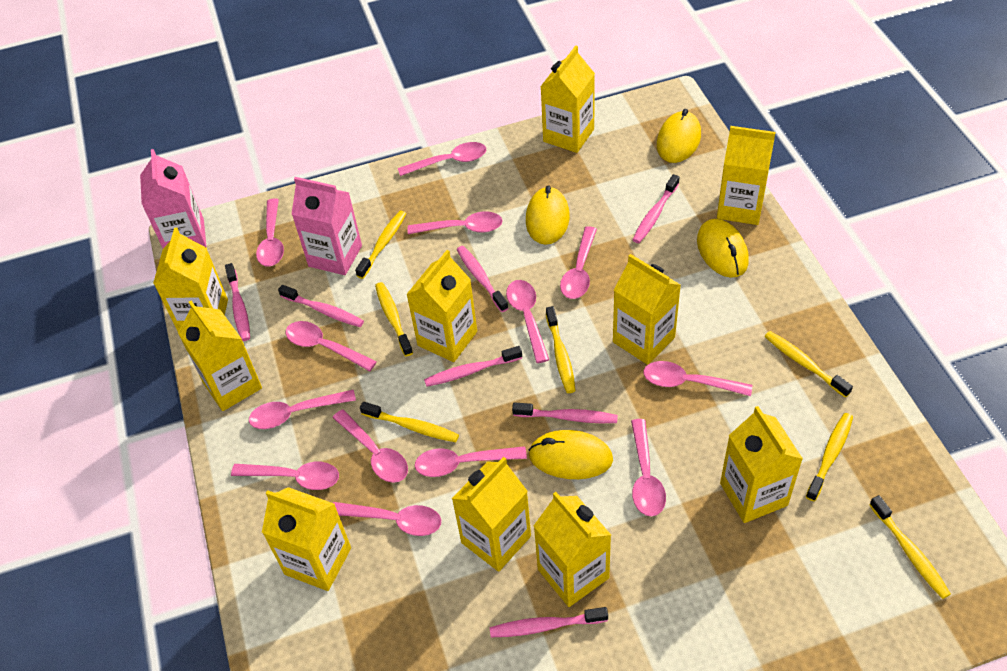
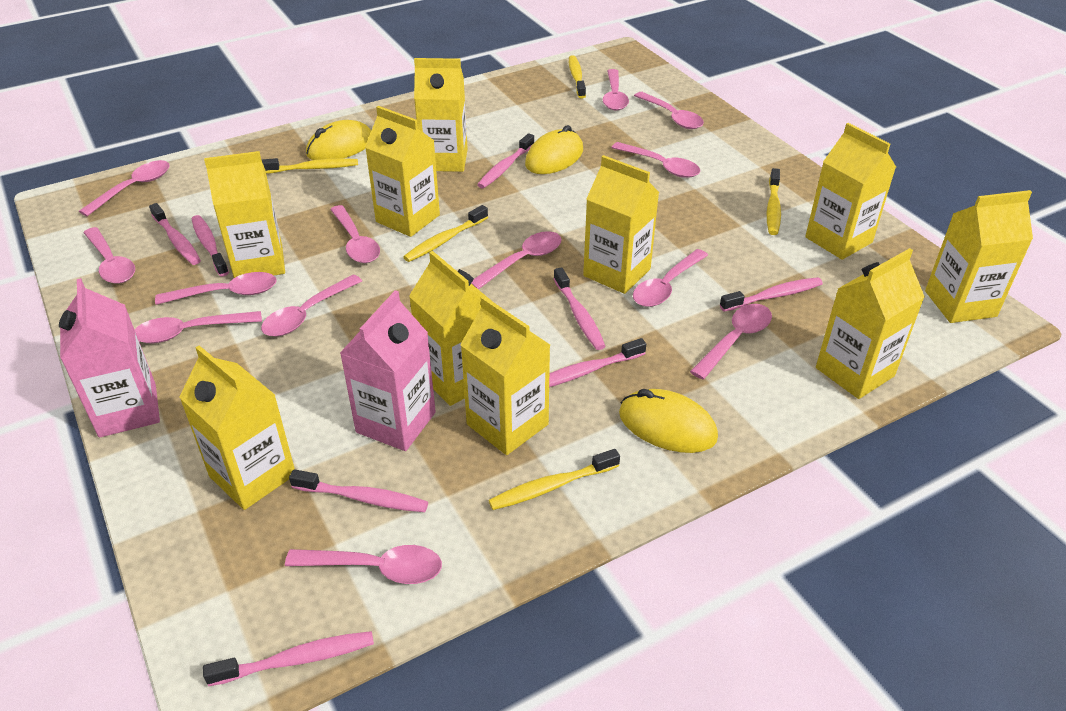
pink toothbrush: 7 -> 8
yellow mouse: 4 -> 3
yellow toothbrush: 7 -> 5

